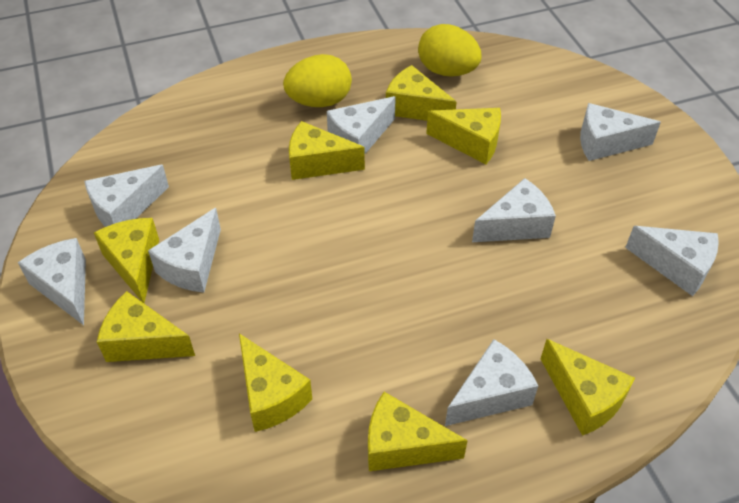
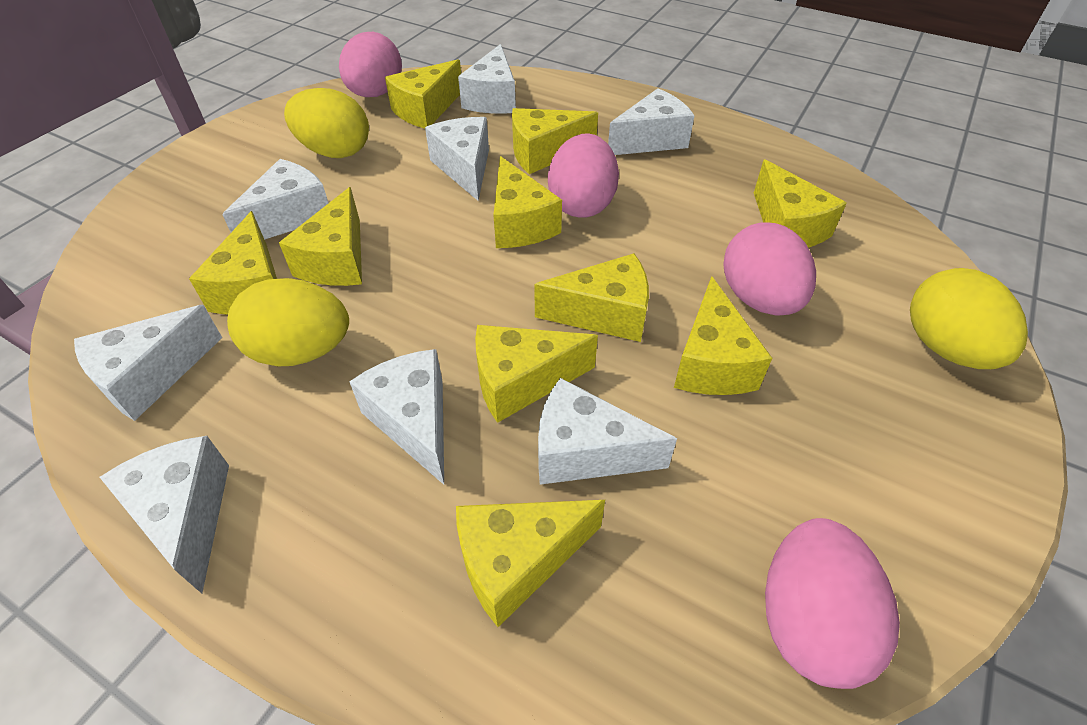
pink egg: 0 -> 4
yellow cheese: 8 -> 10
yellow egg: 2 -> 3

